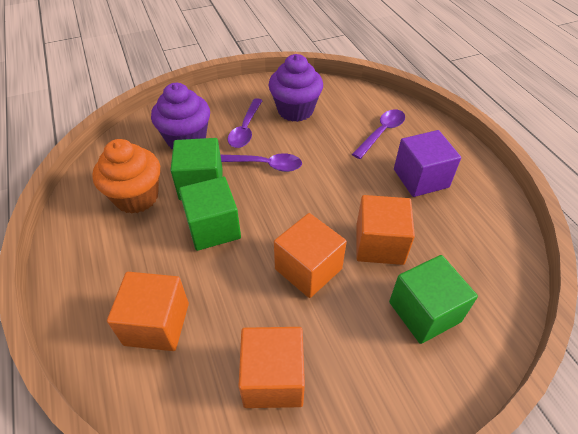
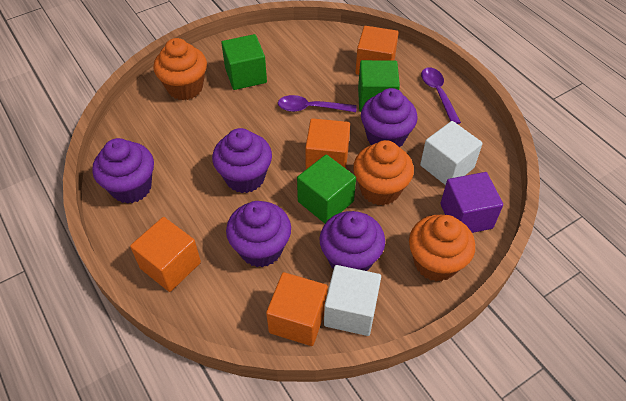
orange cupcake: 1 -> 3
purple cupcake: 2 -> 5
purple spoon: 3 -> 2
white cube: 0 -> 2

